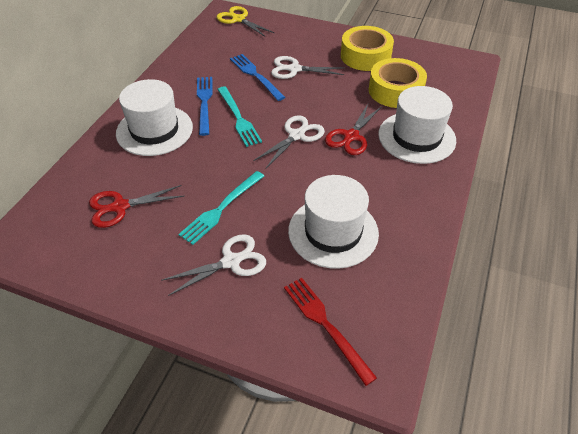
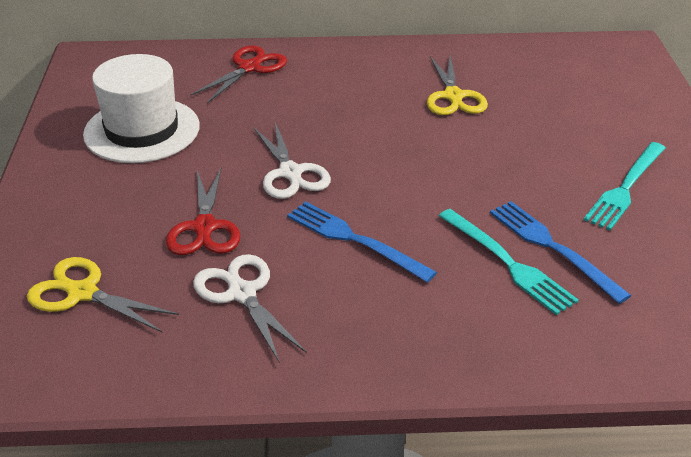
red fork: 1 -> 0
white hat: 3 -> 1
white scissors: 3 -> 2
yellow scissors: 1 -> 2
yellow tape: 2 -> 0

